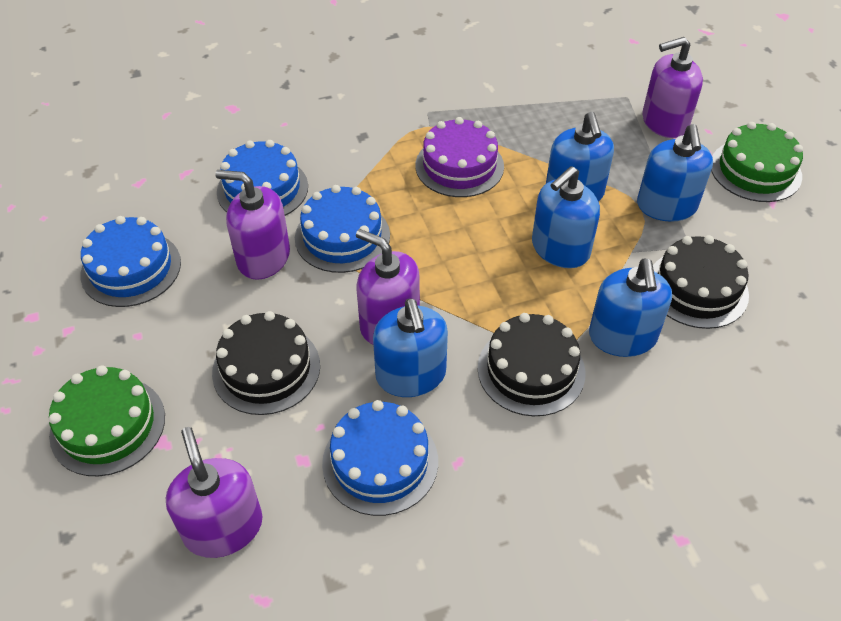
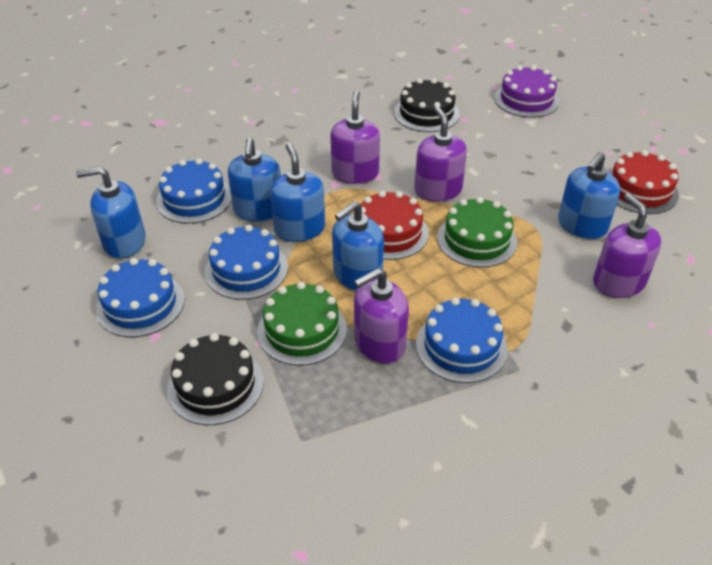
black cake: 3 -> 2
red cake: 0 -> 2

